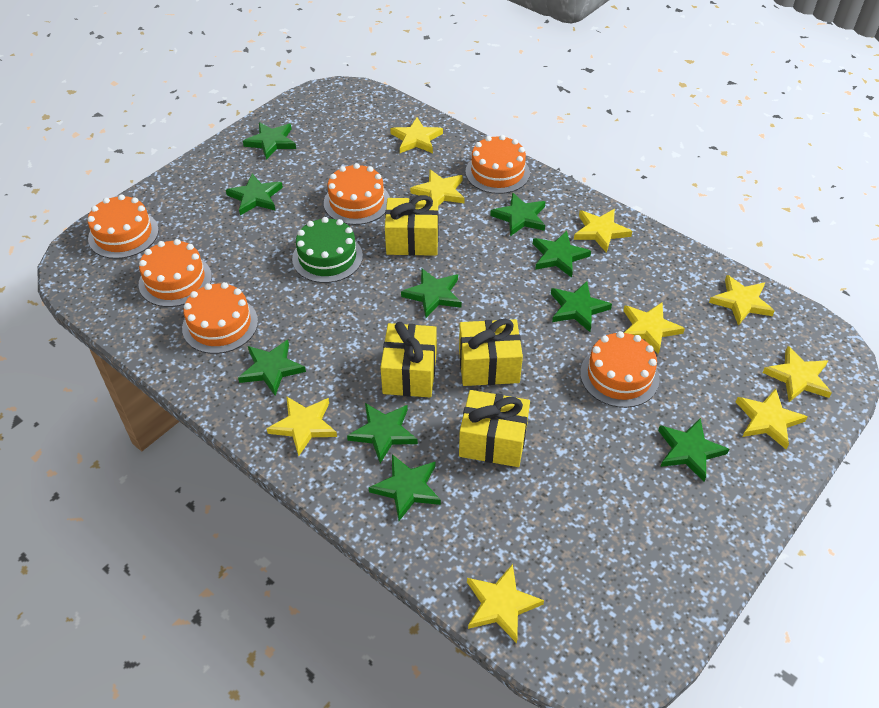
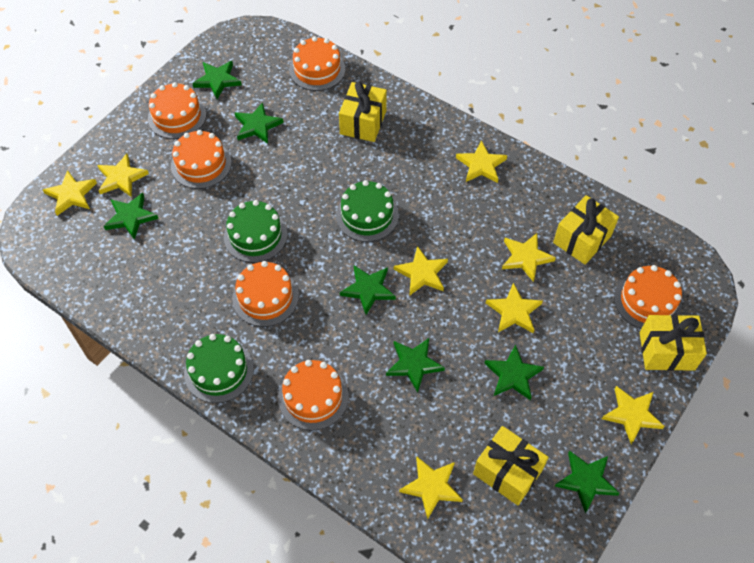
green cake: 1 -> 3
green star: 10 -> 7
yellow star: 9 -> 8

